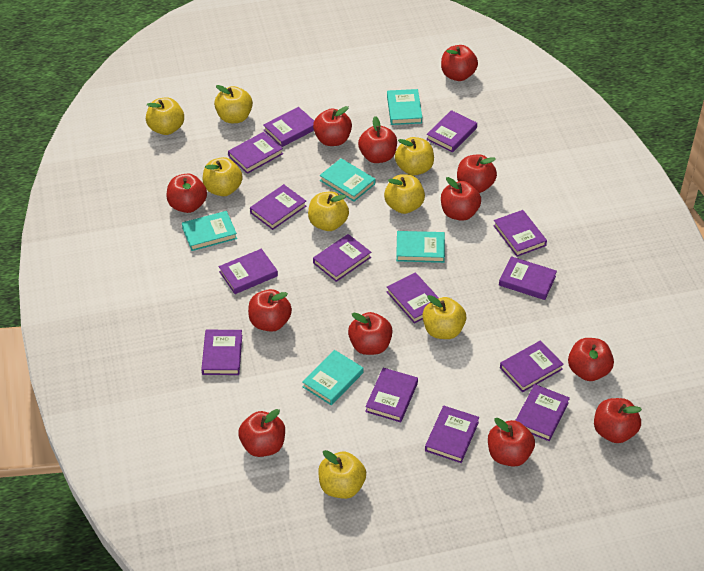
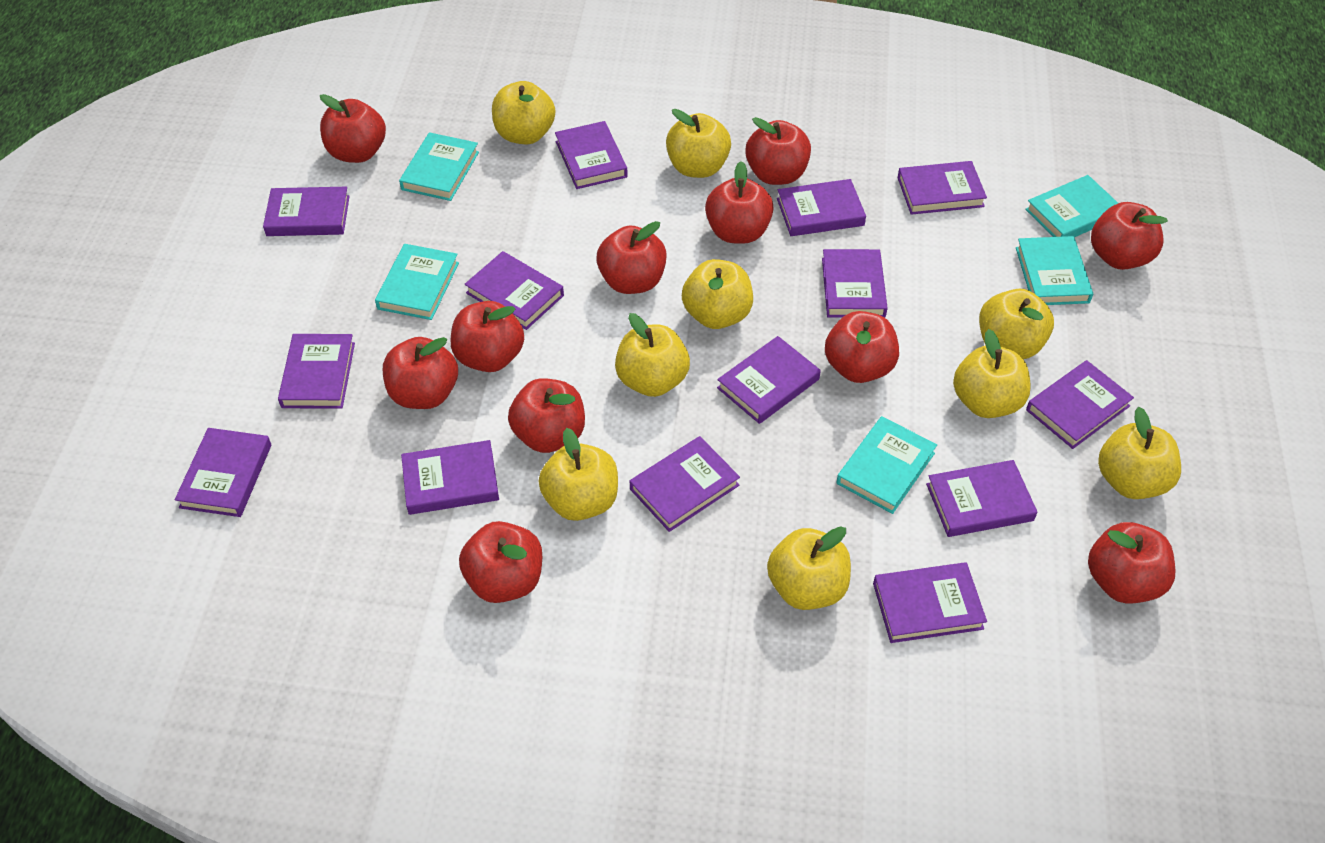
red apple: 12 -> 11
yellow apple: 8 -> 9

